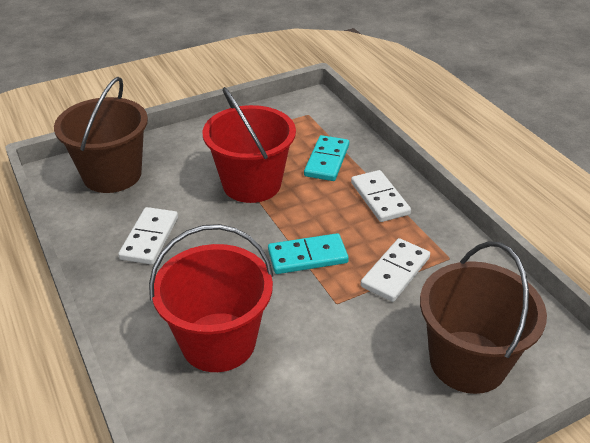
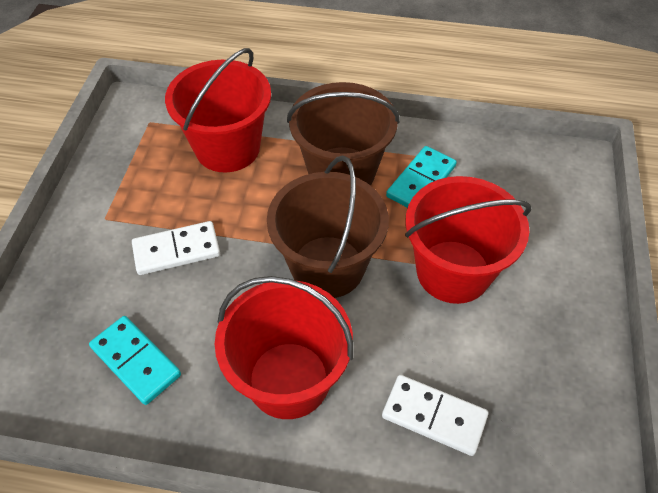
red bucket: 2 -> 3
white domino: 3 -> 2

